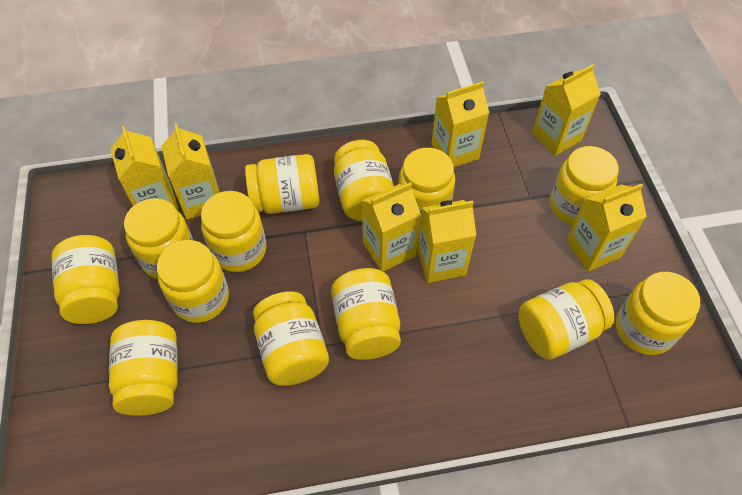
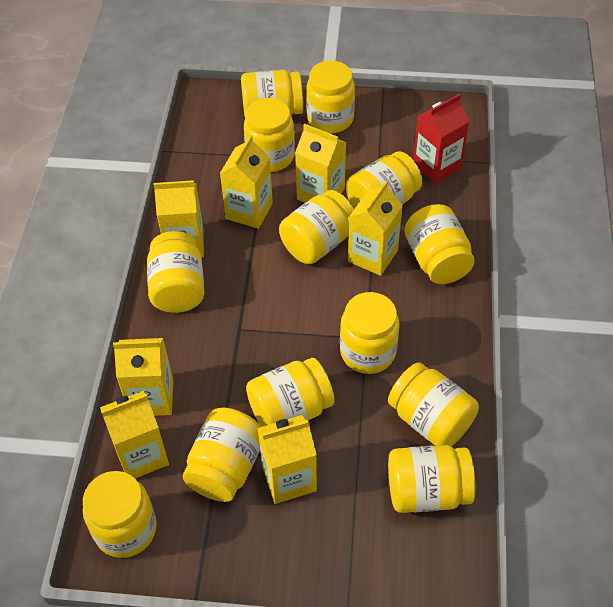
red carton: 0 -> 1

